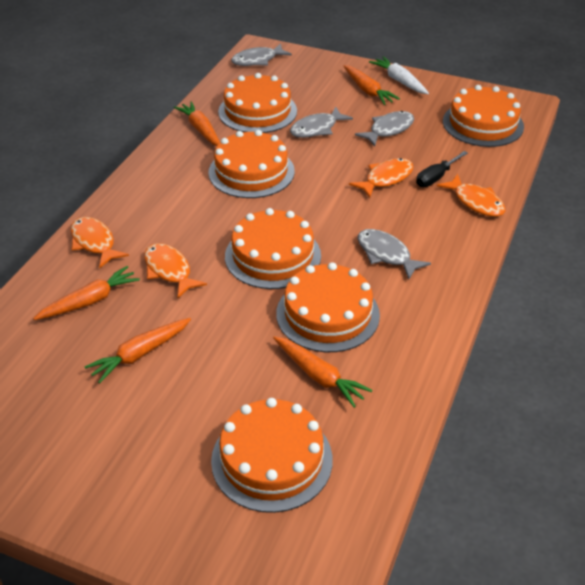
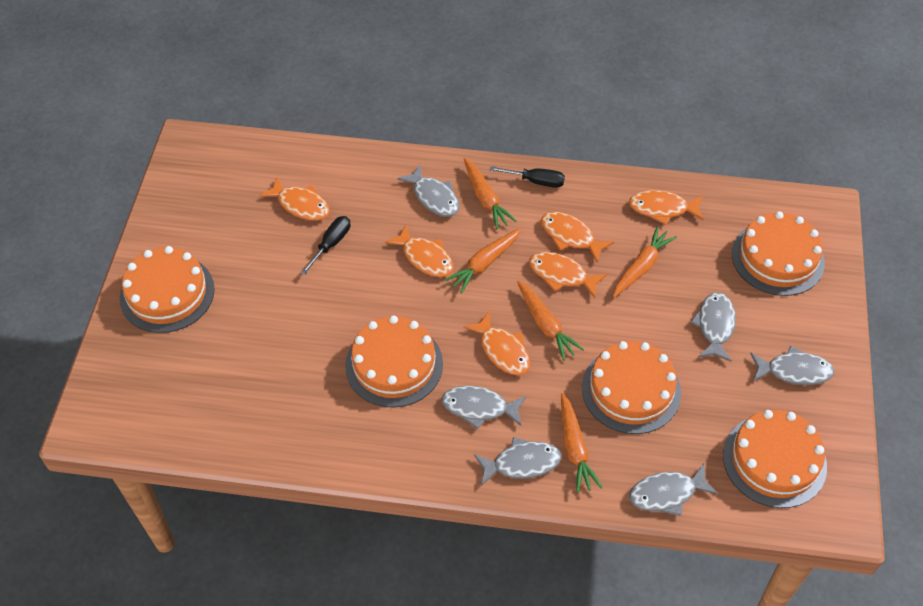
black screwdriver: 1 -> 2
grey fish: 4 -> 6
orange cake: 6 -> 5
orange fish: 4 -> 6
white carrot: 1 -> 0

